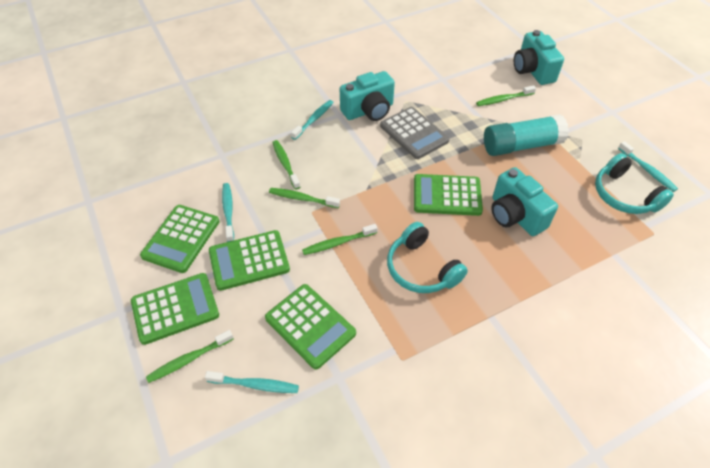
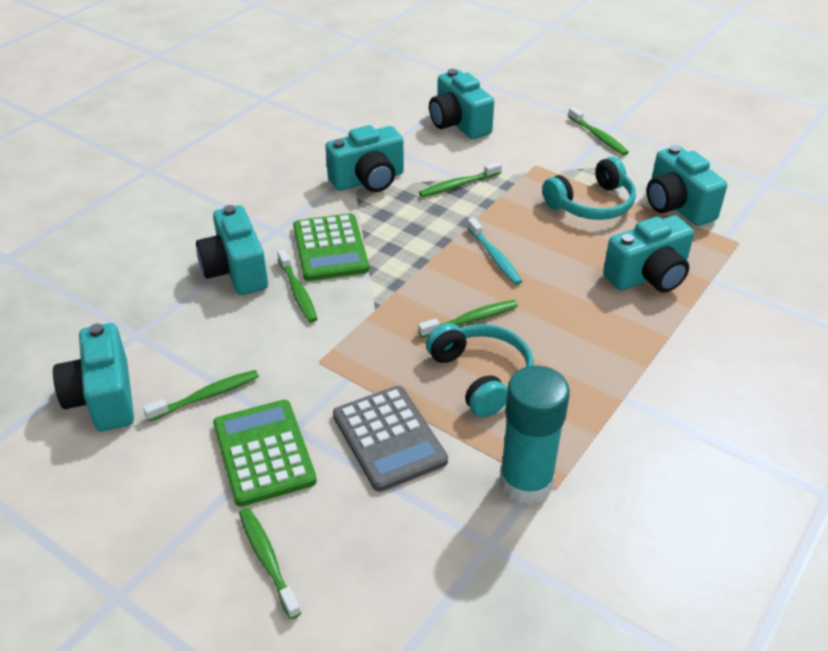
green calculator: 5 -> 2
green toothbrush: 5 -> 6
turquoise camera: 3 -> 6
turquoise toothbrush: 4 -> 1

